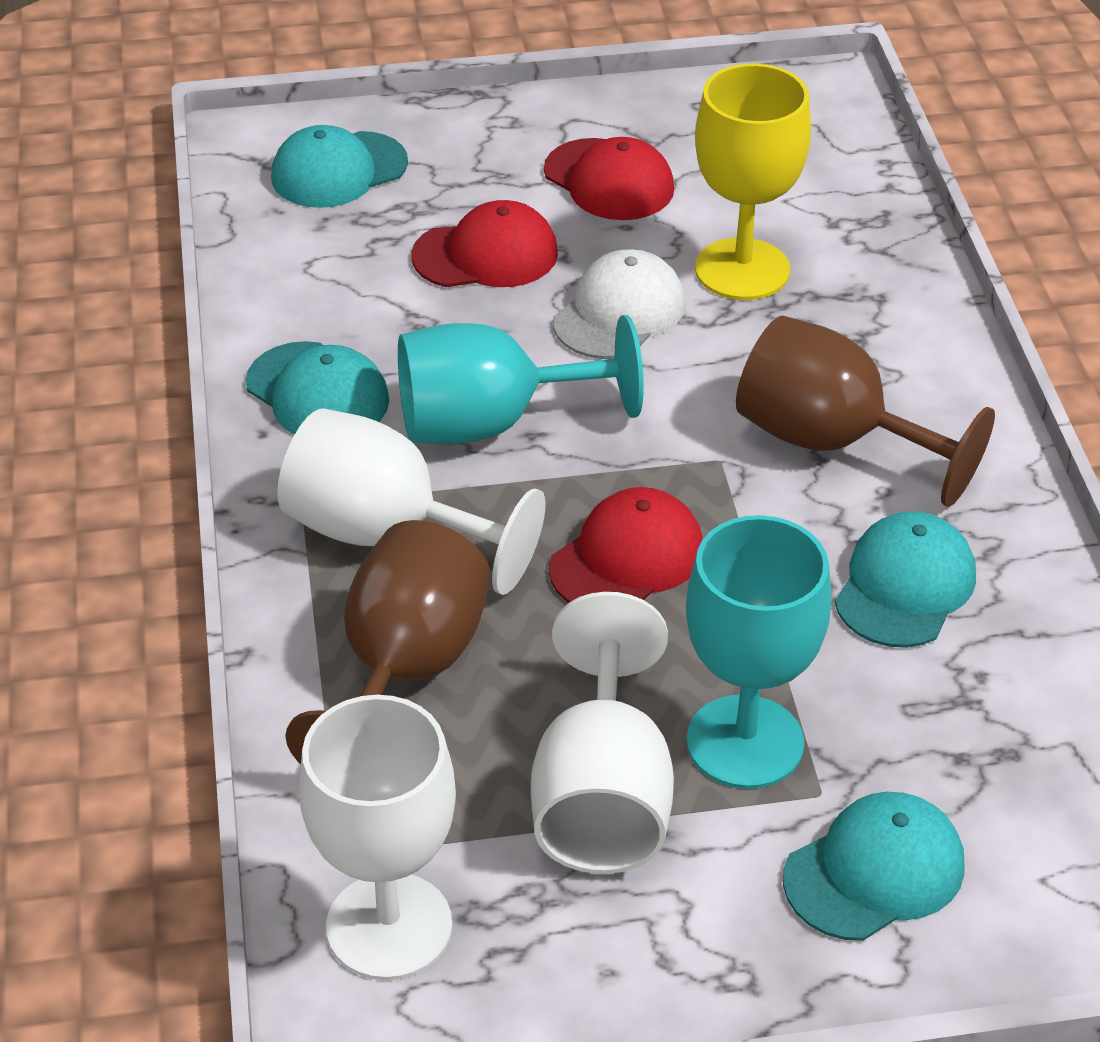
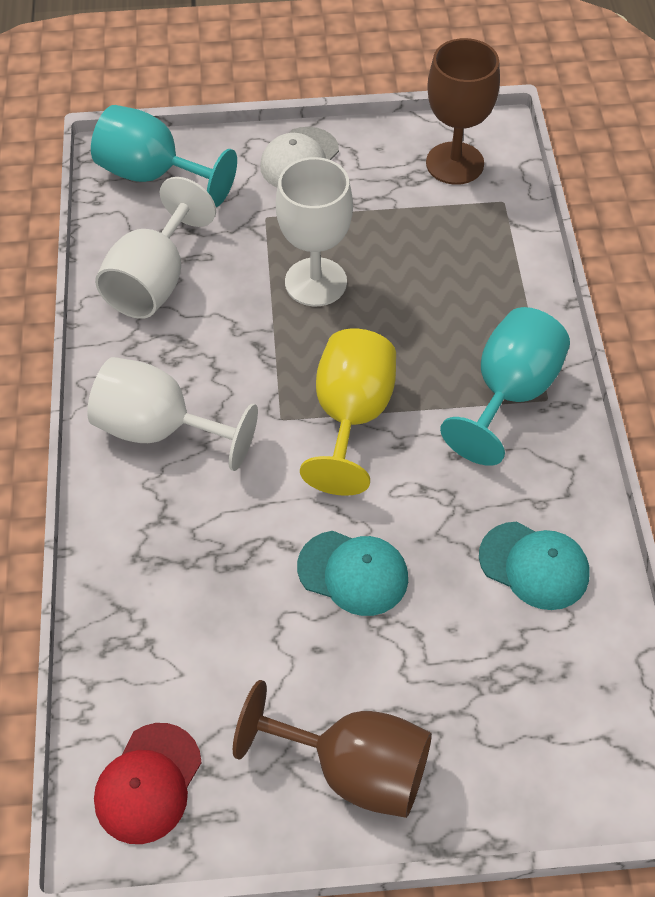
red cap: 3 -> 1
turquoise cap: 4 -> 2

